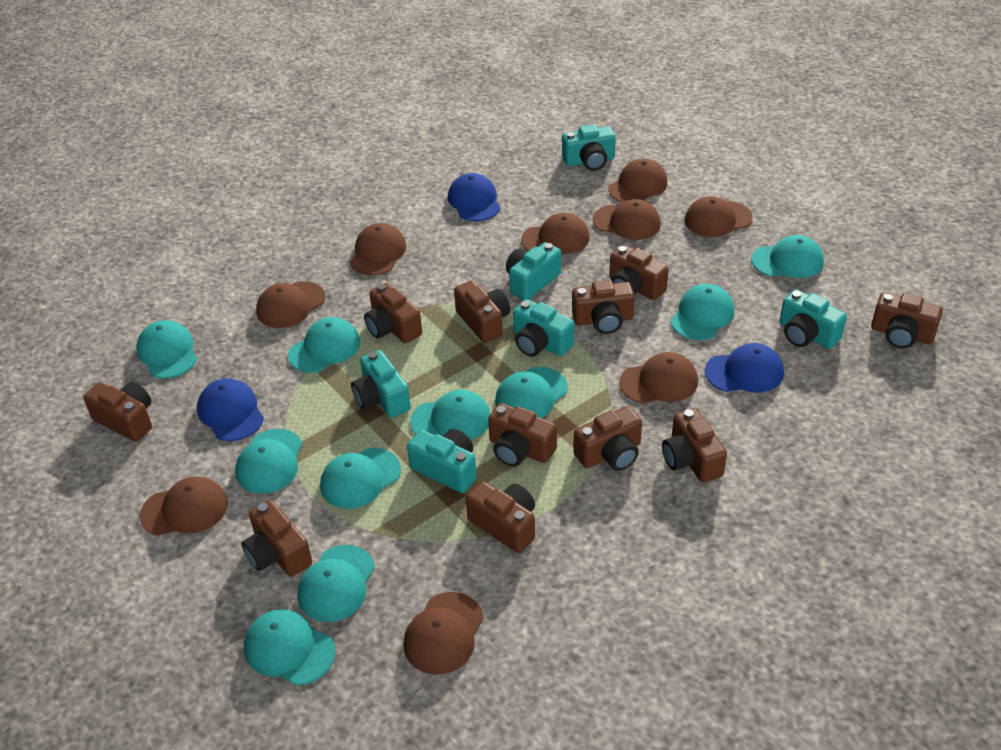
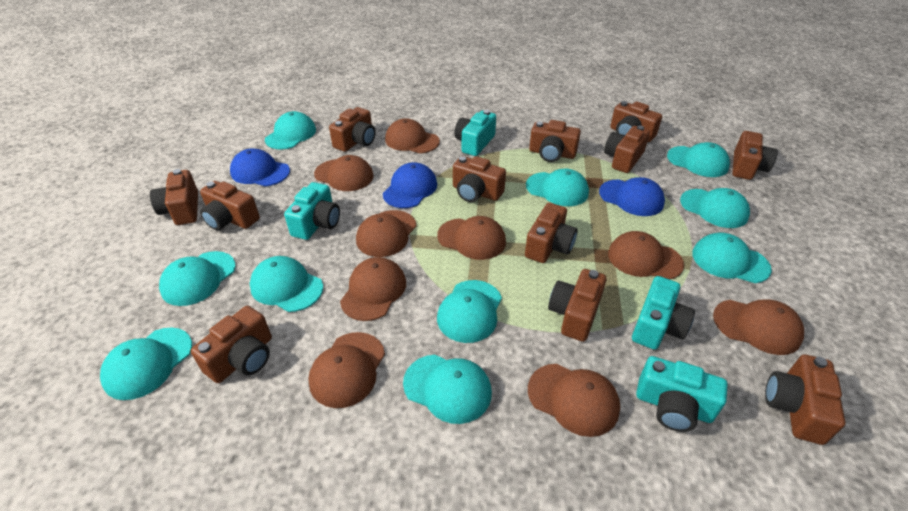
brown camera: 11 -> 12
turquoise camera: 6 -> 4

